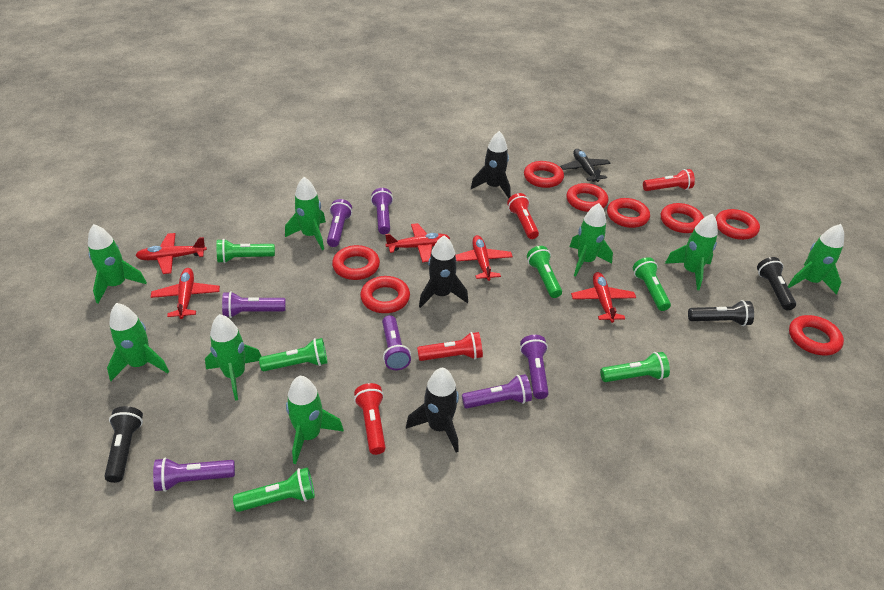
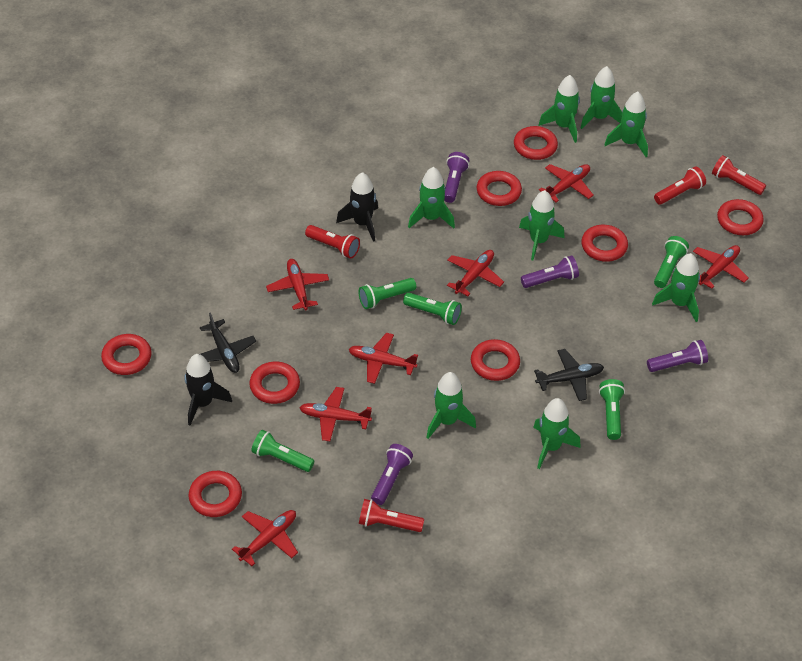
black flashlight: 3 -> 0
black plane: 1 -> 2
black rocket: 3 -> 2
green flashlight: 6 -> 5
purple flashlight: 7 -> 4
red plane: 5 -> 7

